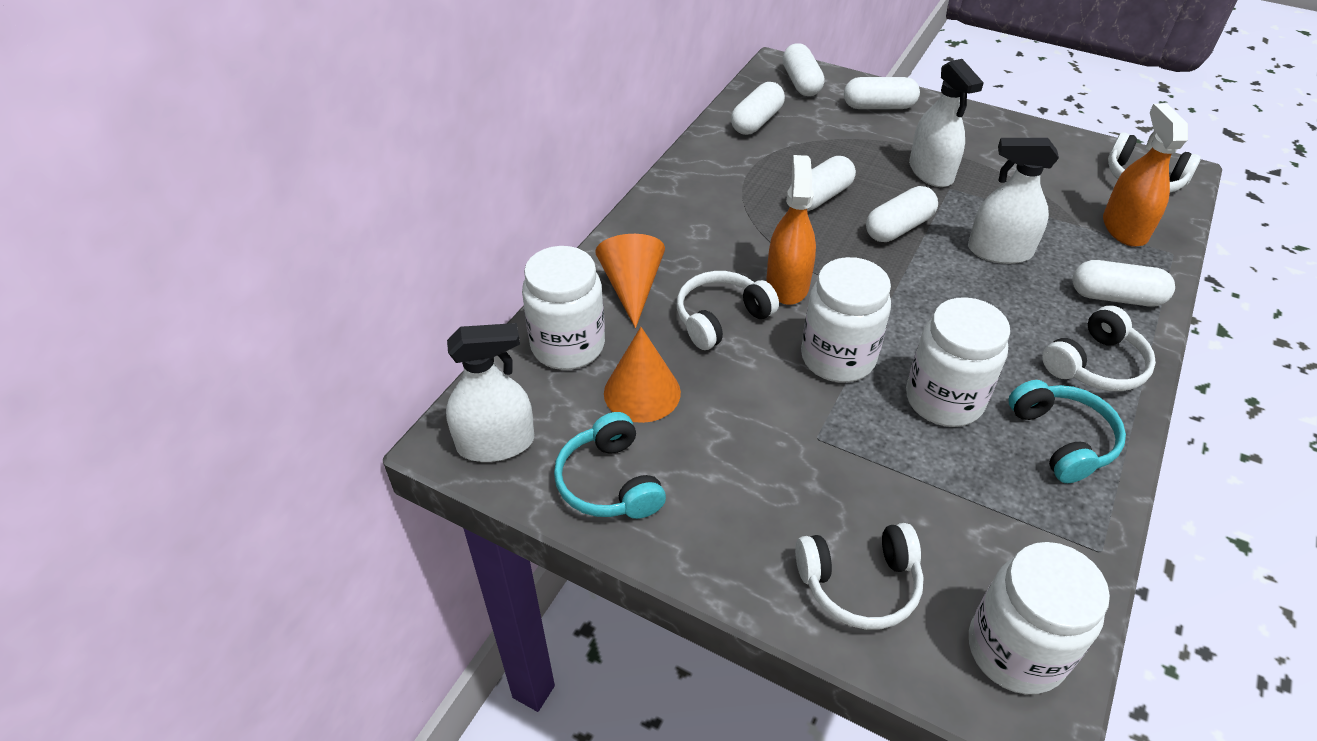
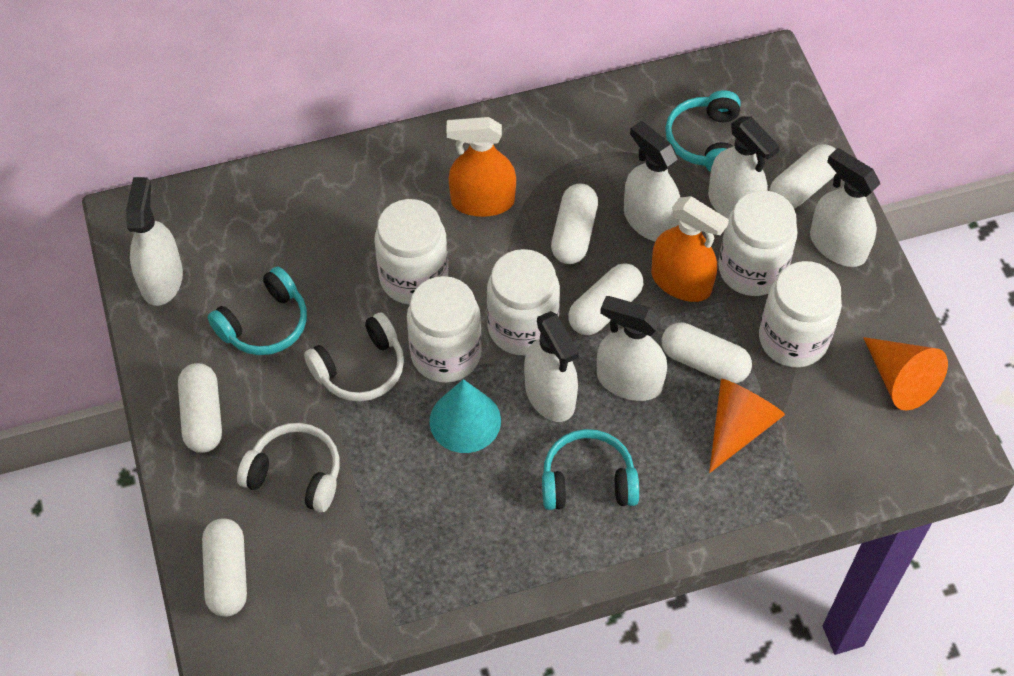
turquoise cone: 0 -> 1
turquoise headphones: 2 -> 3
white headphones: 4 -> 2
white jar: 4 -> 5
white spray bottle: 3 -> 6

